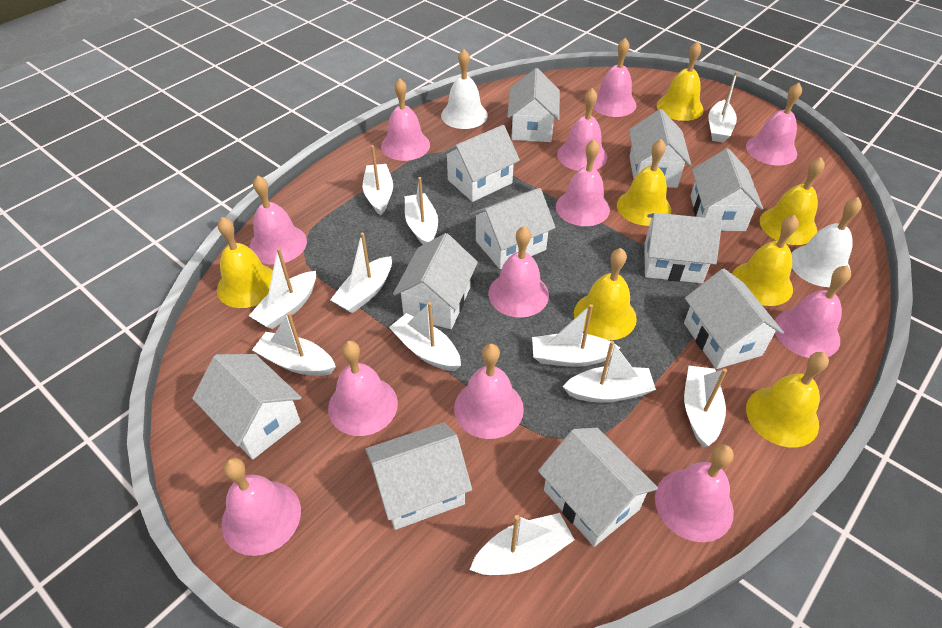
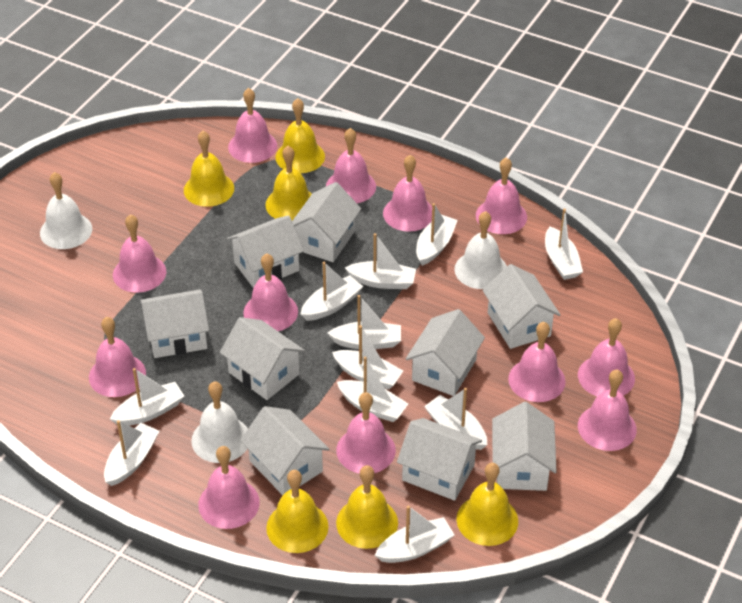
white bell: 2 -> 3
white house: 11 -> 9
yellow bell: 7 -> 6

